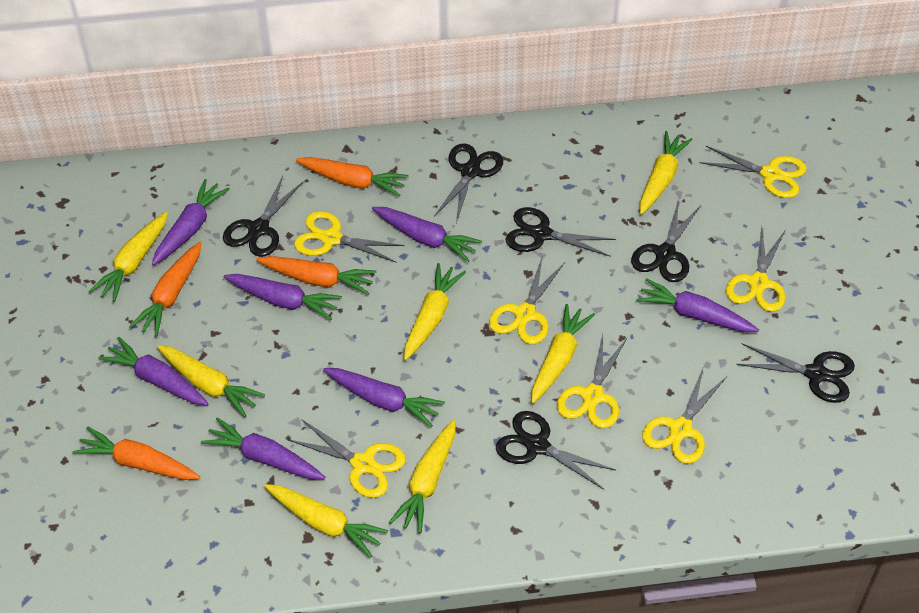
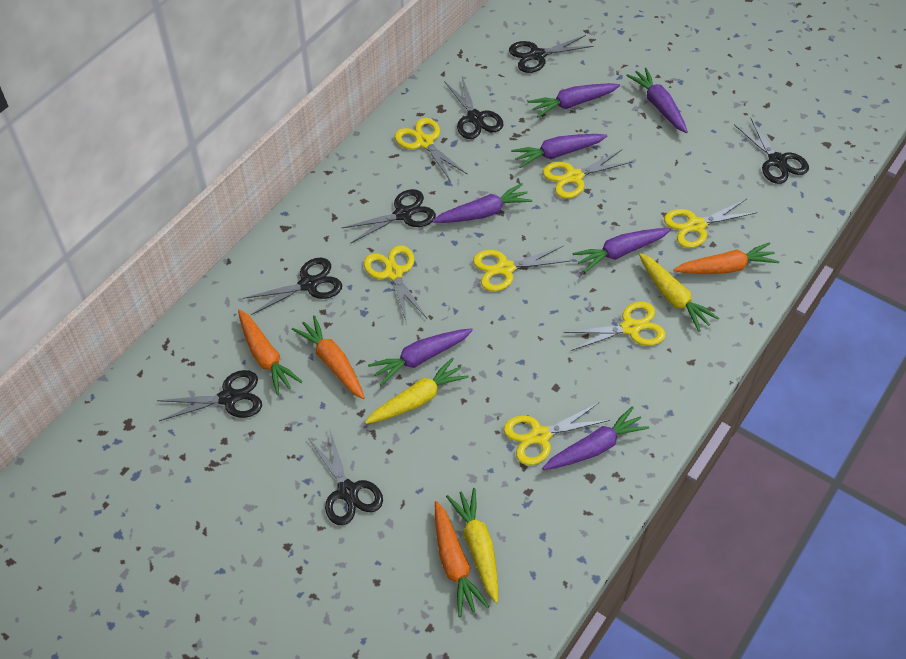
black scissors: 6 -> 7
yellow carrot: 7 -> 3

